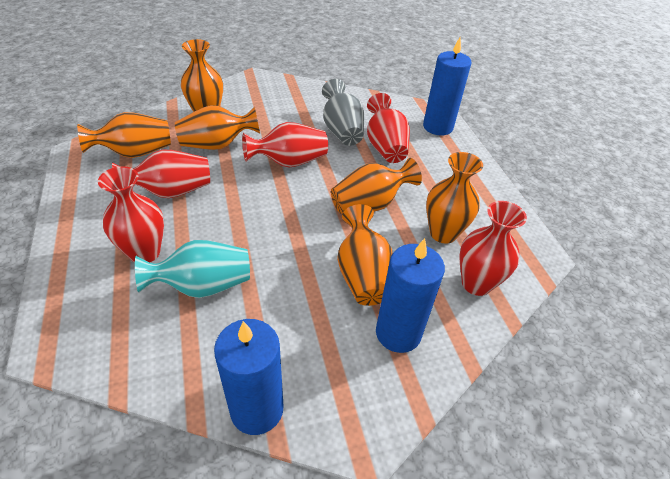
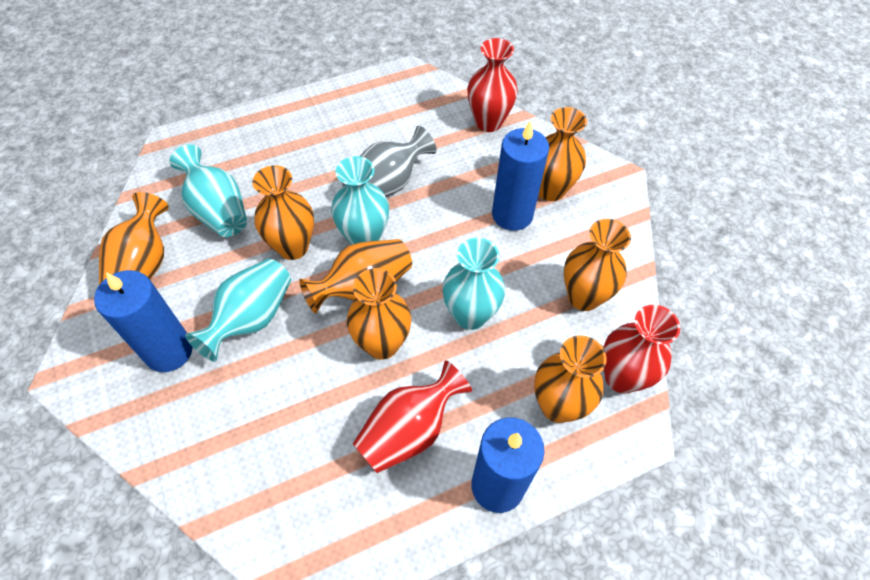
orange vase: 6 -> 7
red vase: 5 -> 3
turquoise vase: 1 -> 4

